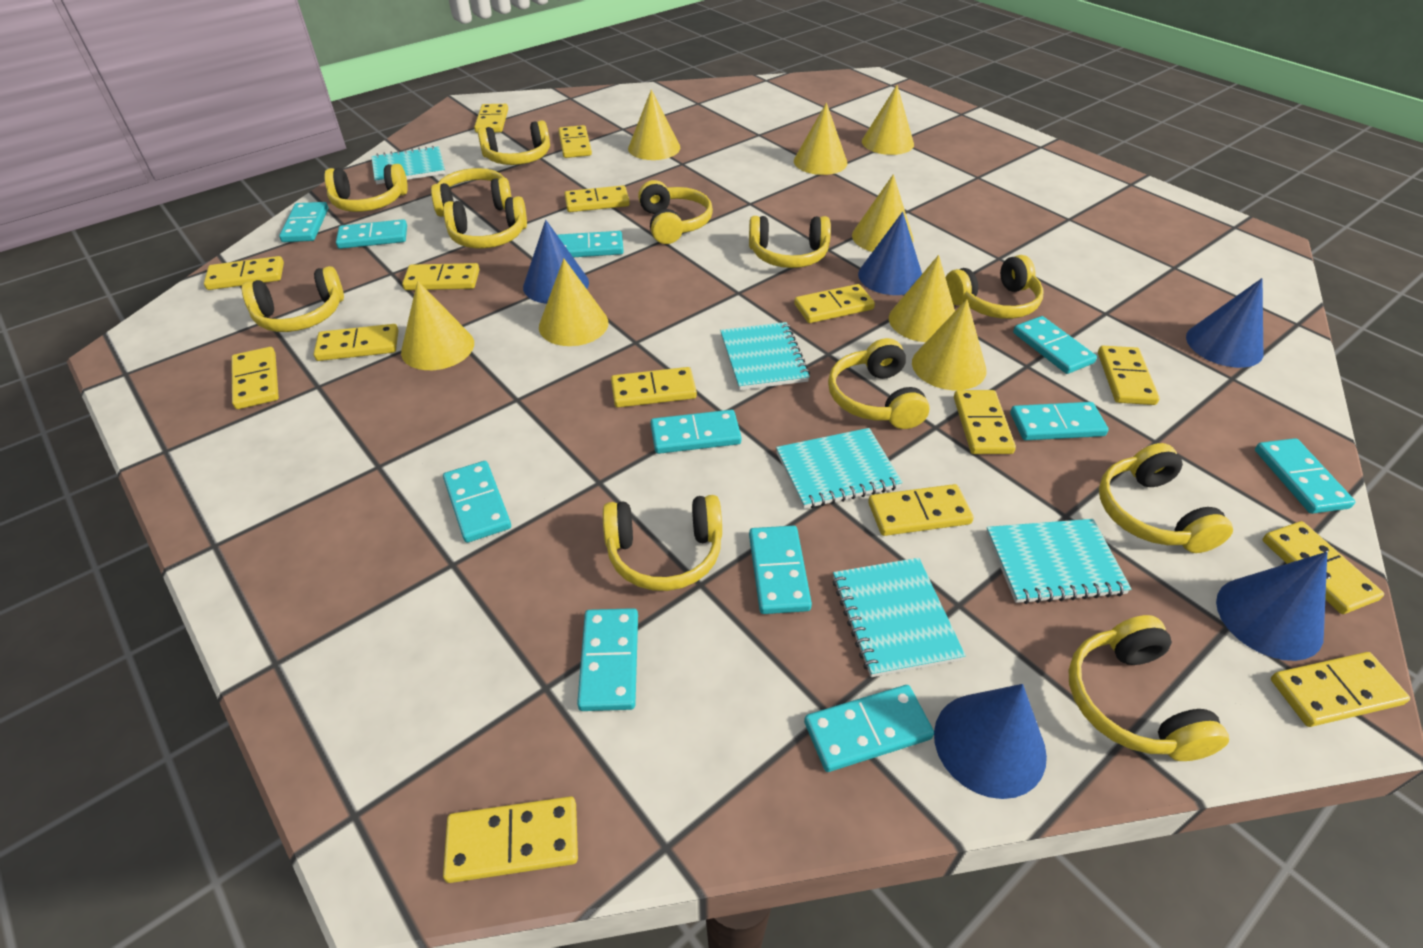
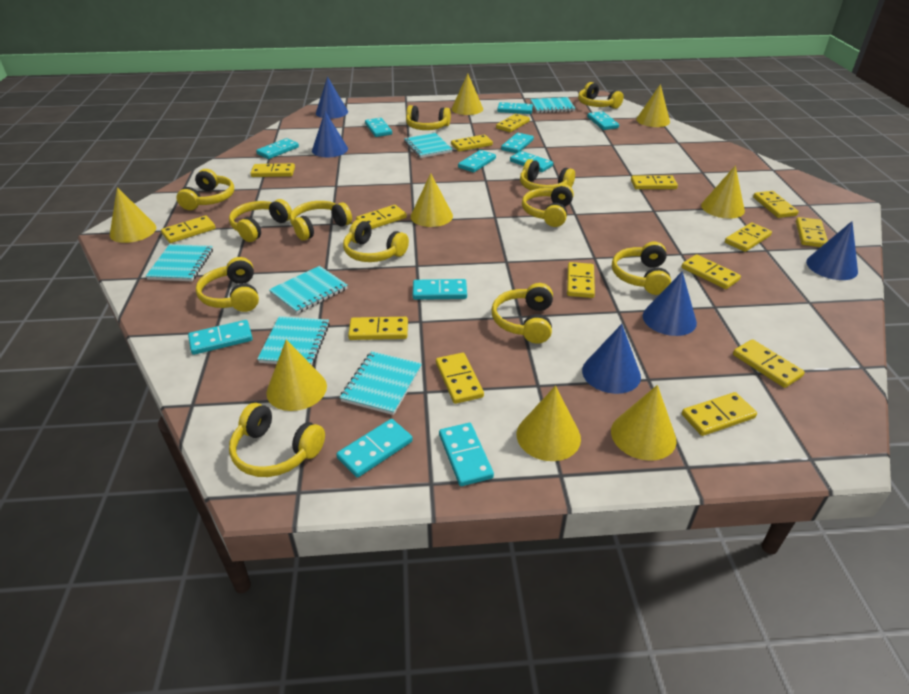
turquoise notebook: 5 -> 6

